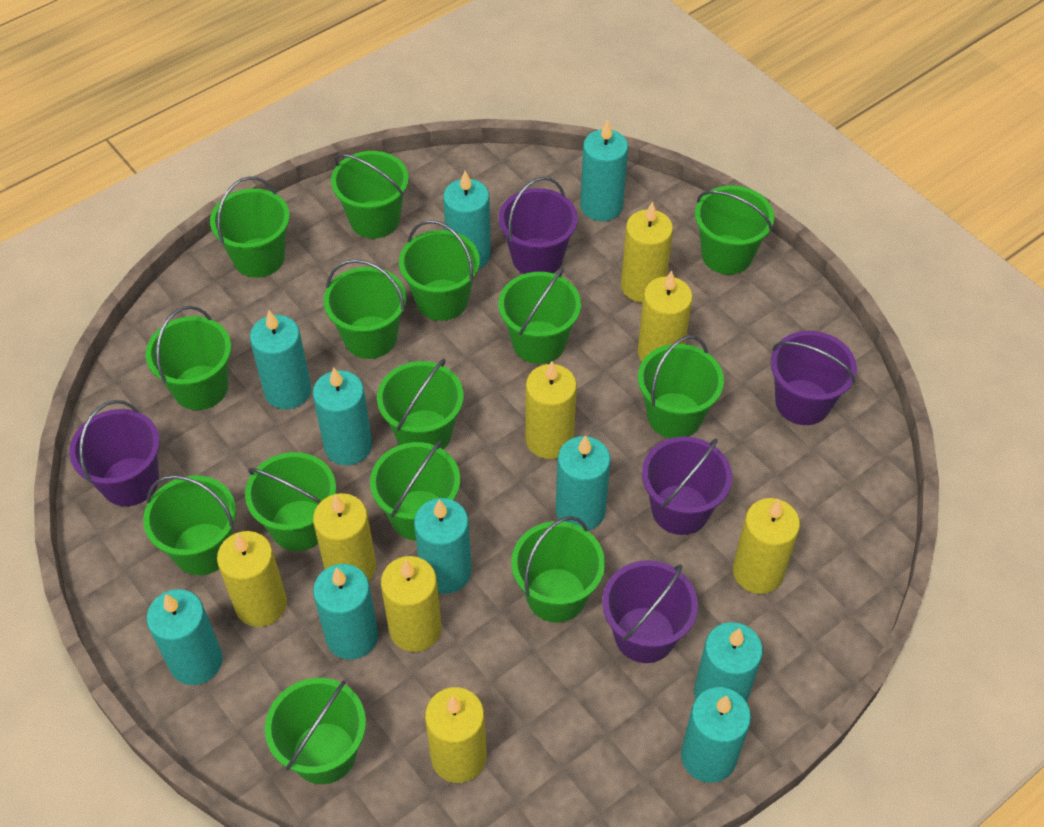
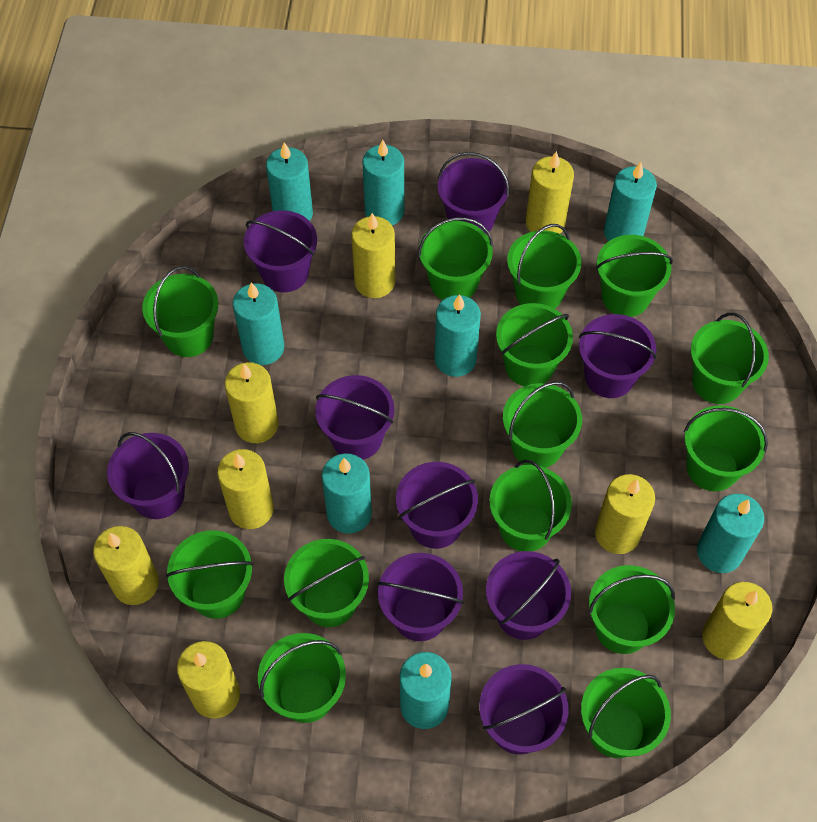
purple bucket: 5 -> 9
turquoise candle: 10 -> 8

